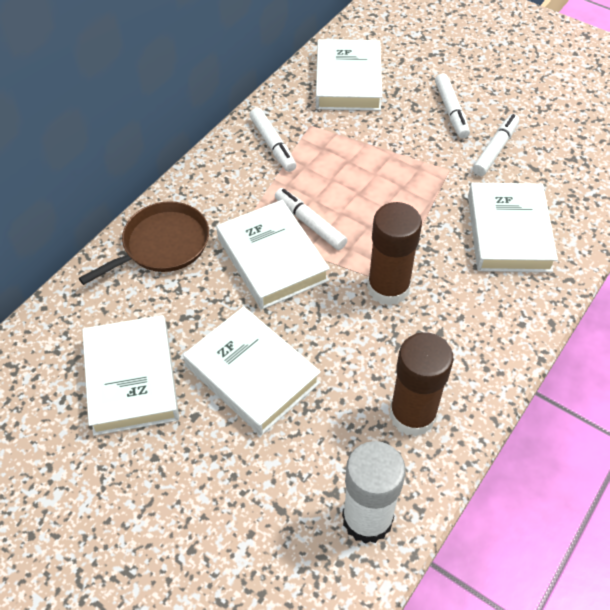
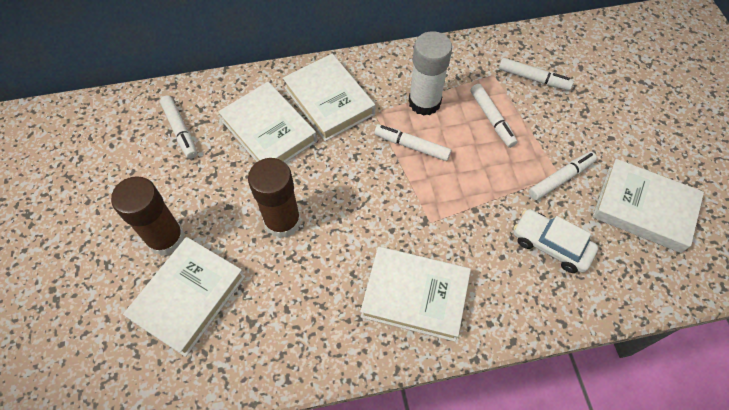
brown pan: 1 -> 0
white car: 0 -> 1
white marker: 4 -> 5

